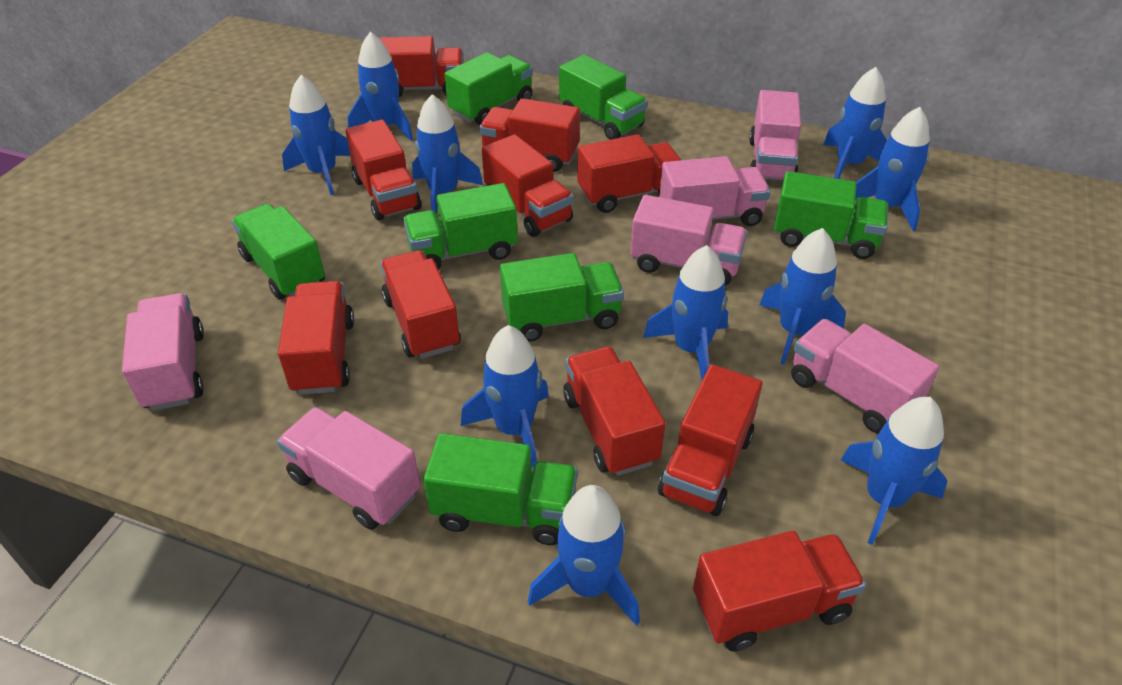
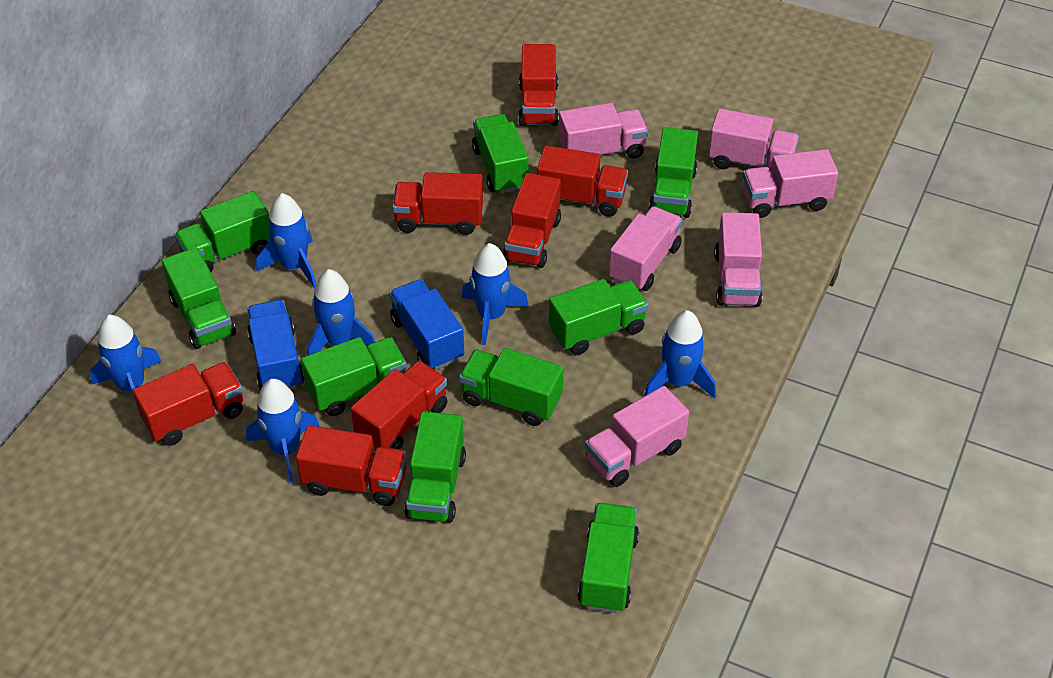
blue rocket: 10 -> 6
blue truck: 0 -> 2
green truck: 7 -> 9
red truck: 10 -> 7

